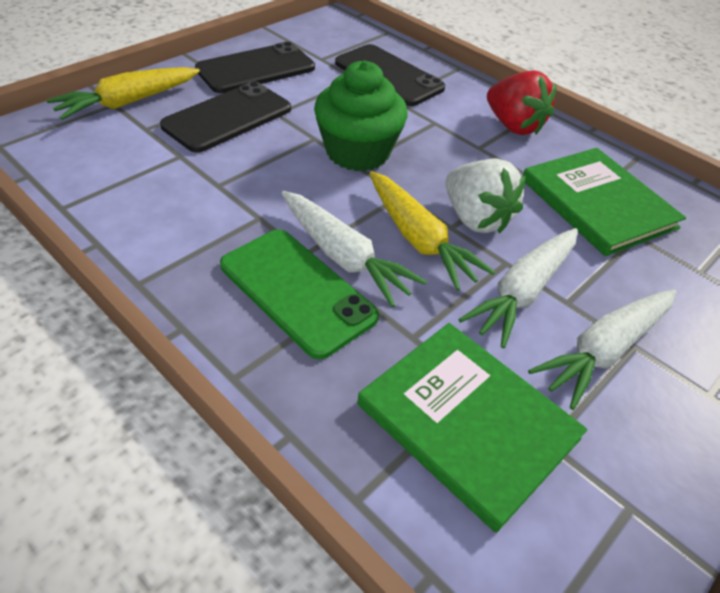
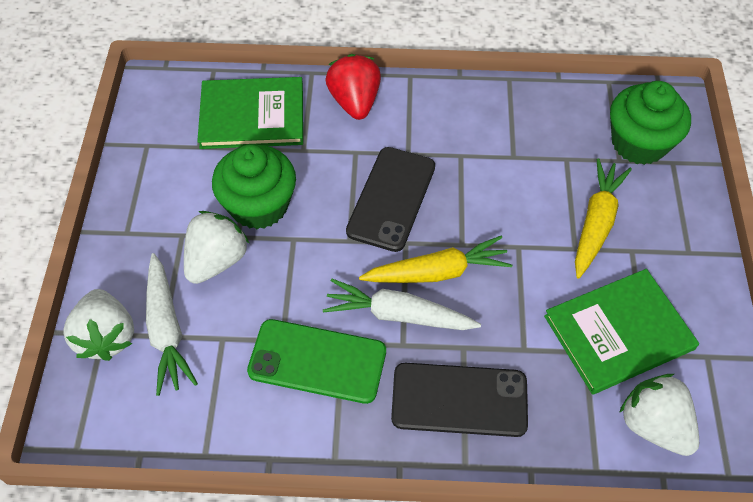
black phone: 3 -> 2
green cupcake: 1 -> 2
white carrot: 3 -> 2
white strawberry: 1 -> 3

